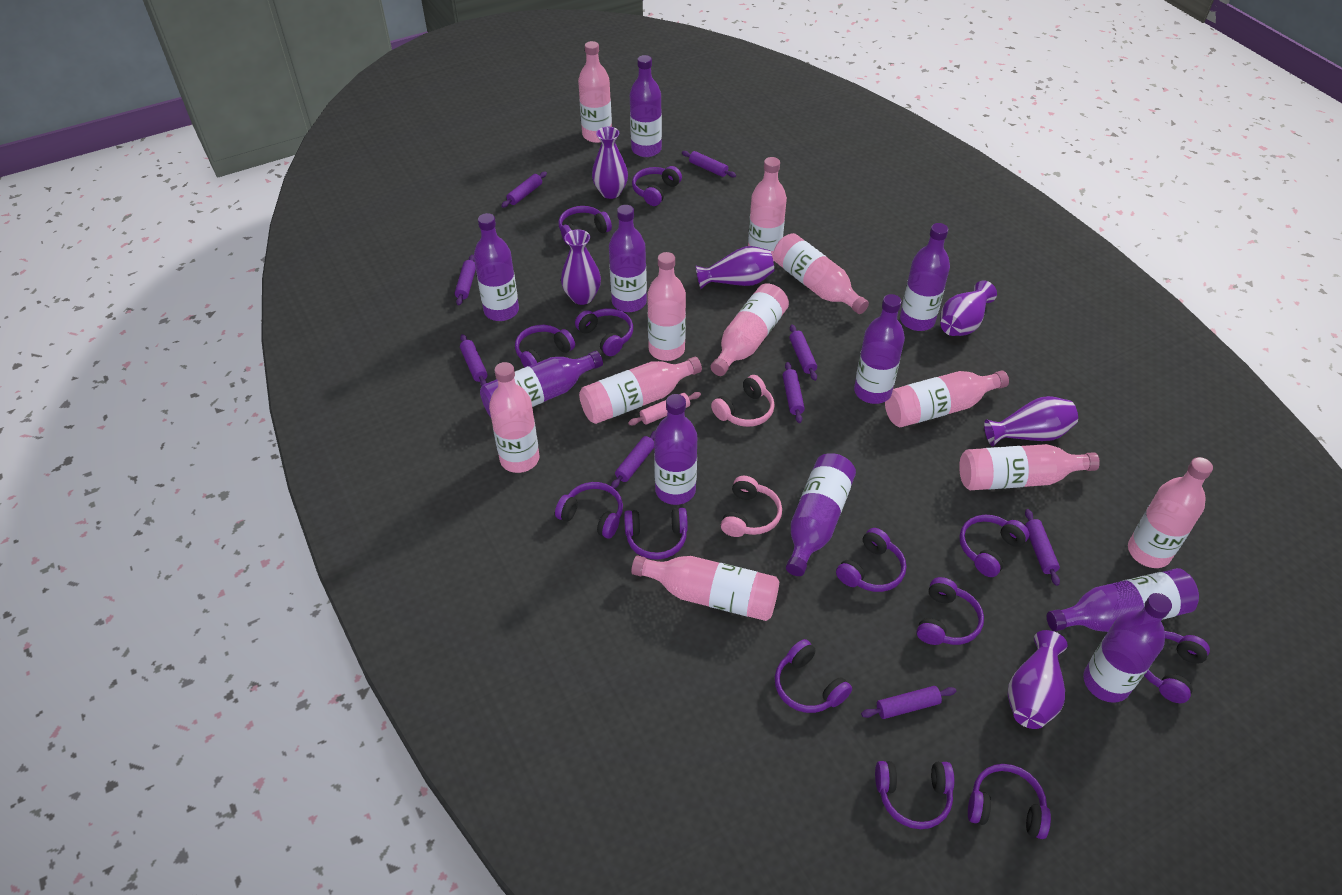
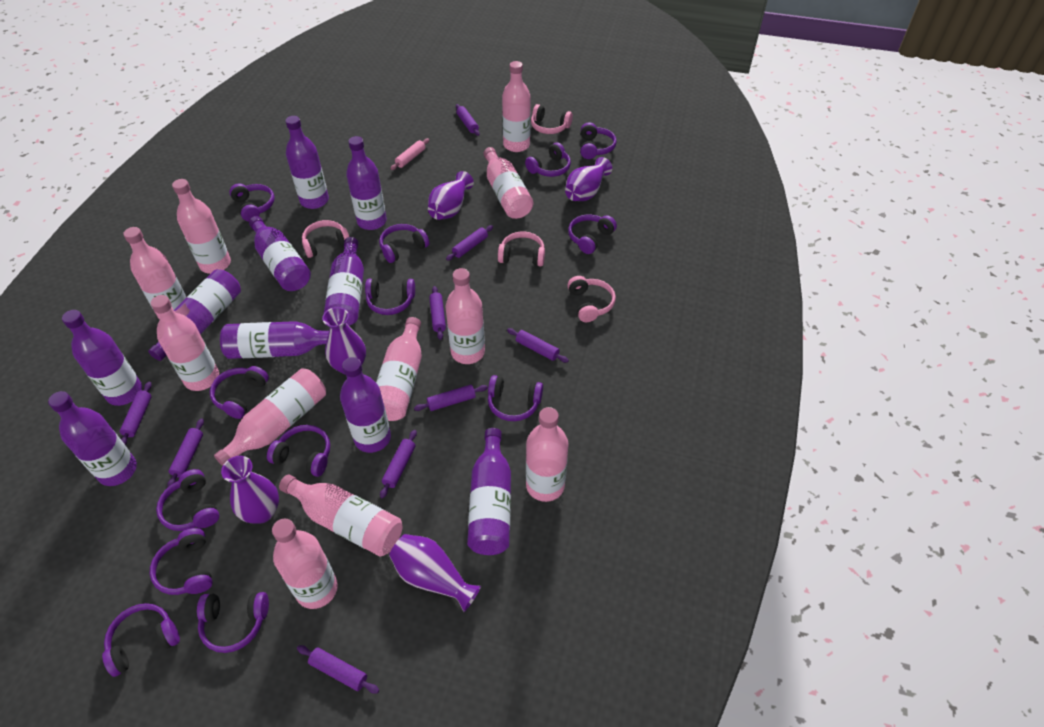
pink headphones: 2 -> 4
purple vase: 6 -> 5

